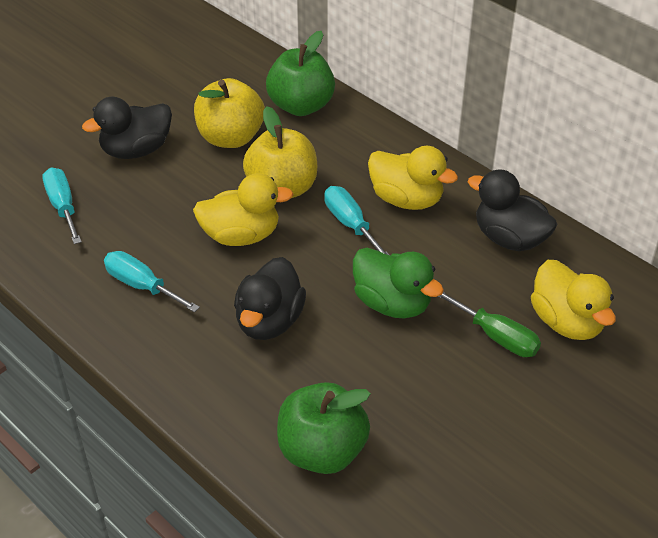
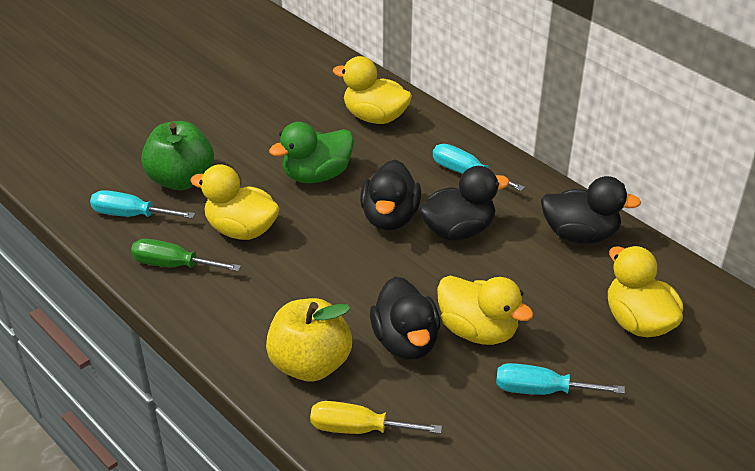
black duck: 3 -> 4
green apple: 2 -> 1
yellow apple: 2 -> 1
yellow duck: 3 -> 4
yellow screwdriver: 0 -> 1

